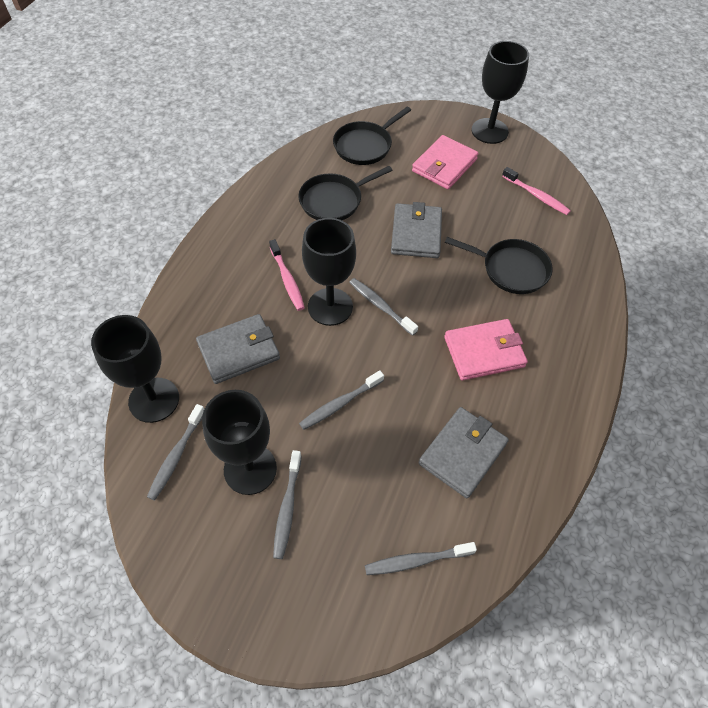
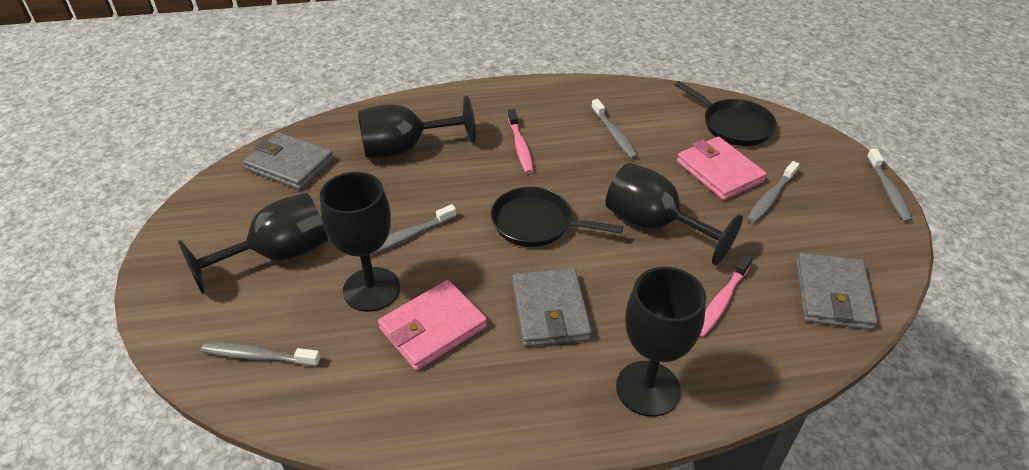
black goblet: 4 -> 5
black pan: 3 -> 2

